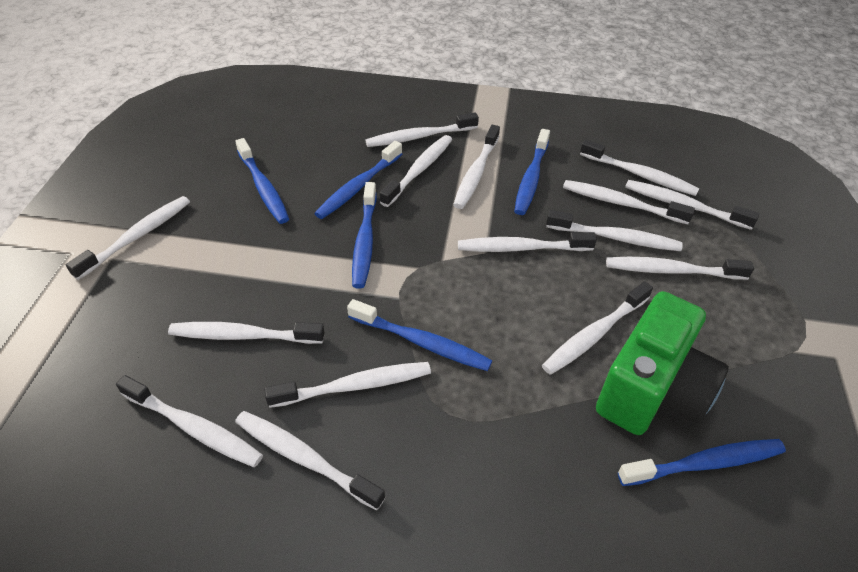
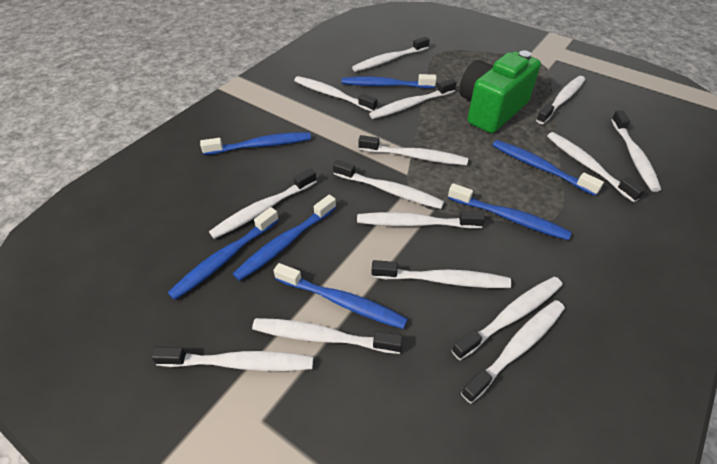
blue toothbrush: 6 -> 7

